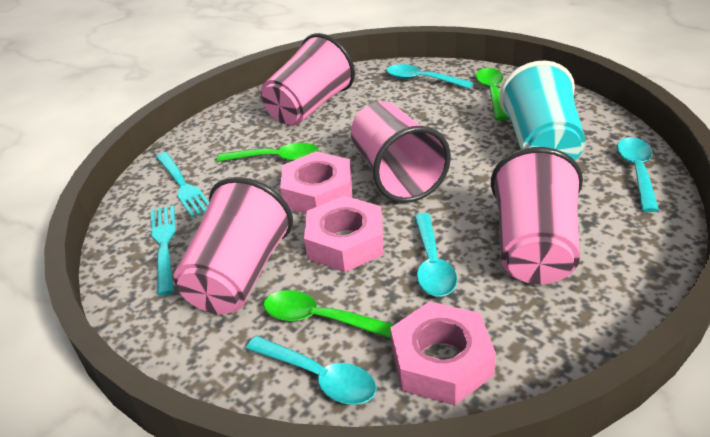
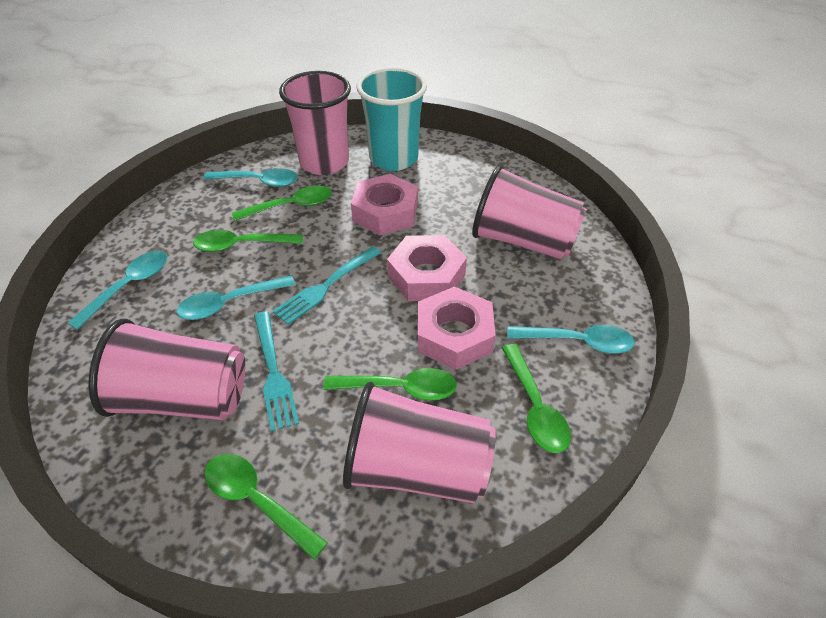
green spoon: 3 -> 5

